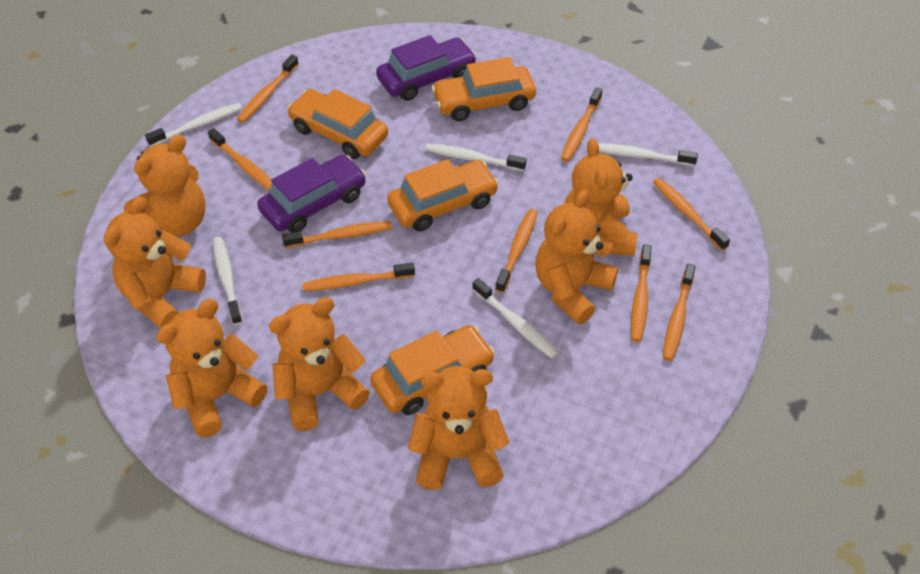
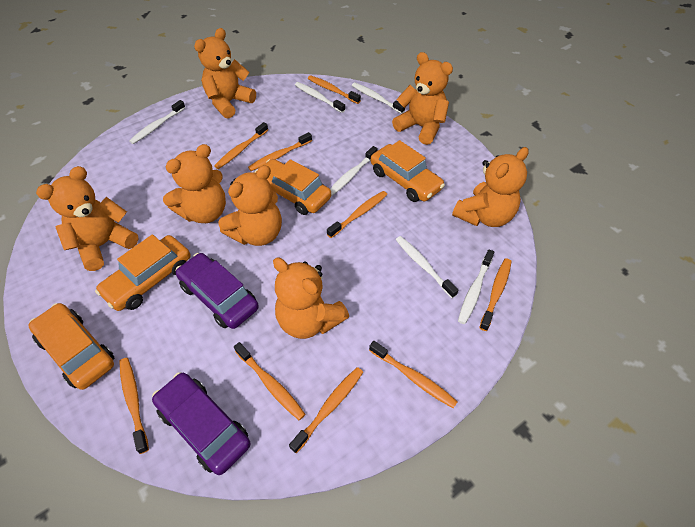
white toothbrush: 5 -> 6

